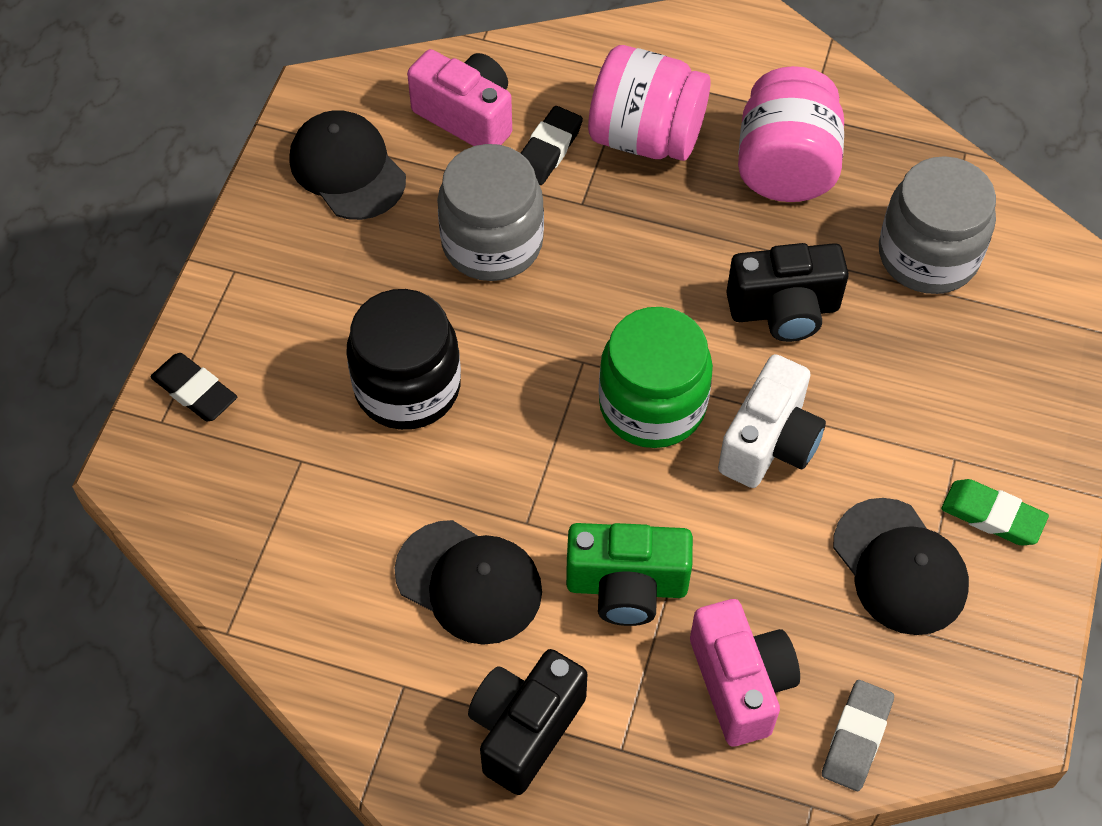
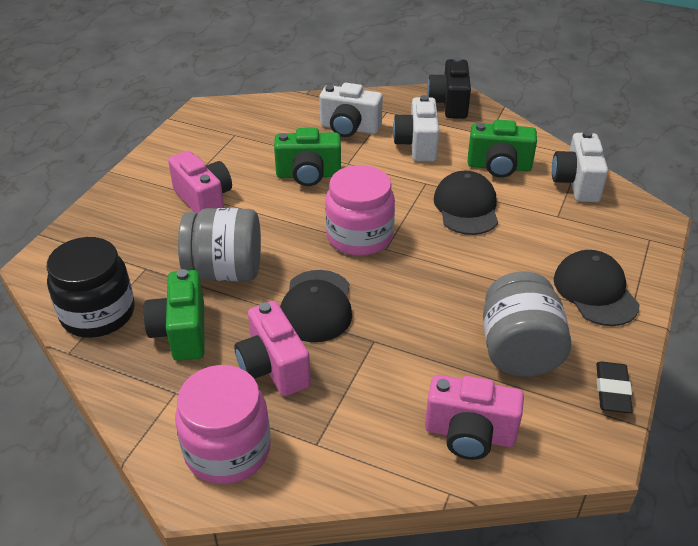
black camera: 2 -> 1
black eraser: 2 -> 1
green camera: 1 -> 3
green eraser: 1 -> 0
green jar: 1 -> 0
grey eraser: 1 -> 0
pink camera: 2 -> 3
white camera: 1 -> 3

